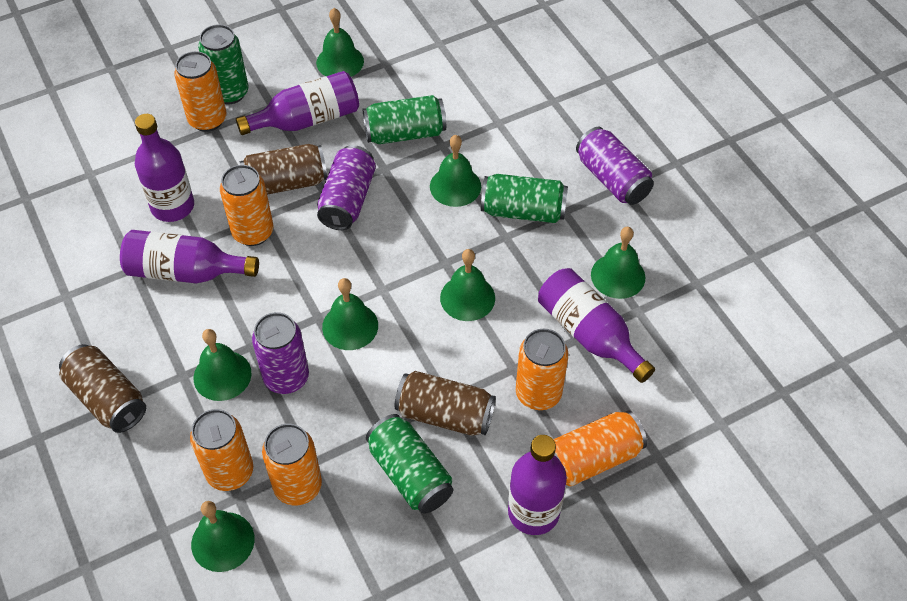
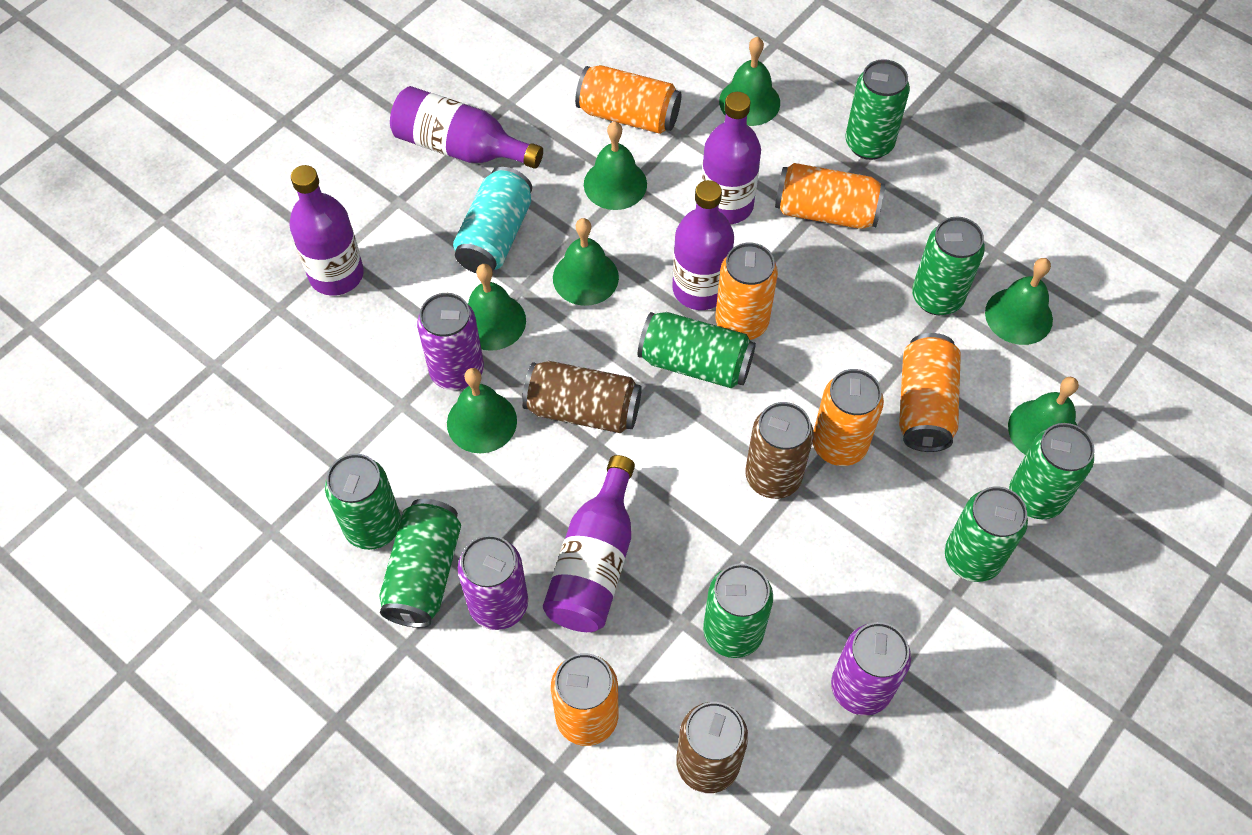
green can: 4 -> 8
turquoise can: 0 -> 1

